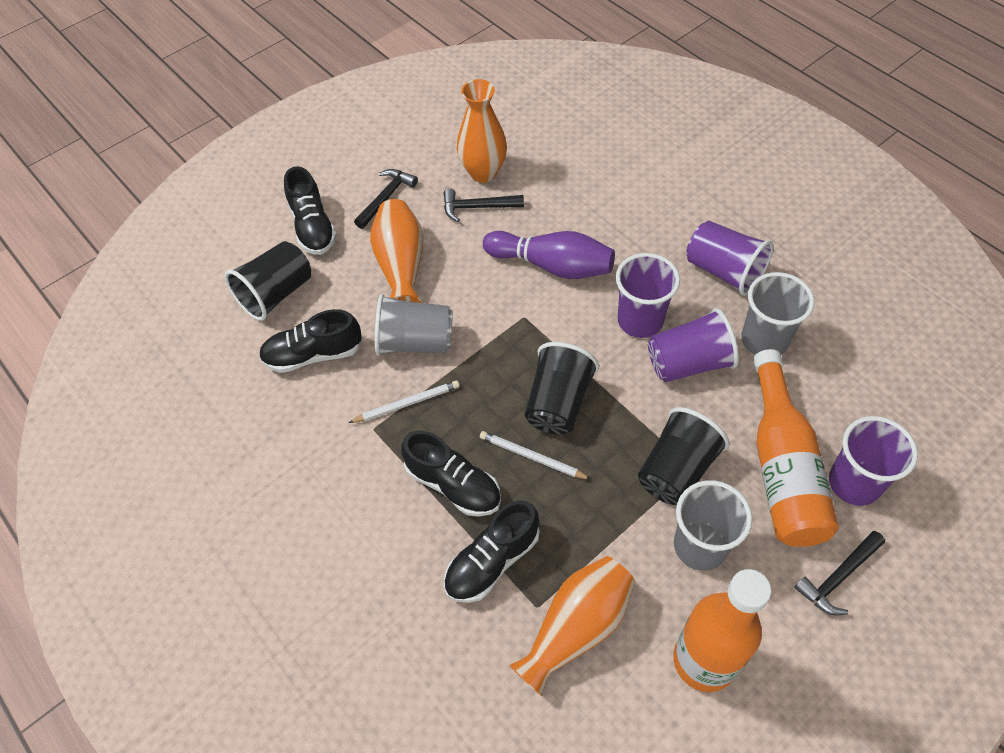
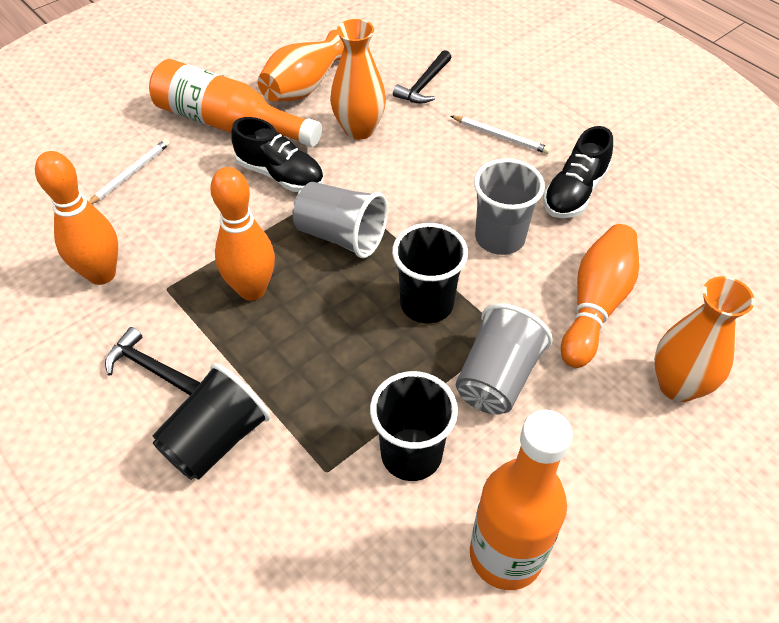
black hammer: 3 -> 2
black shoe: 4 -> 2
orange bowling pin: 0 -> 3
purple bowling pin: 1 -> 0
purple cup: 4 -> 0

